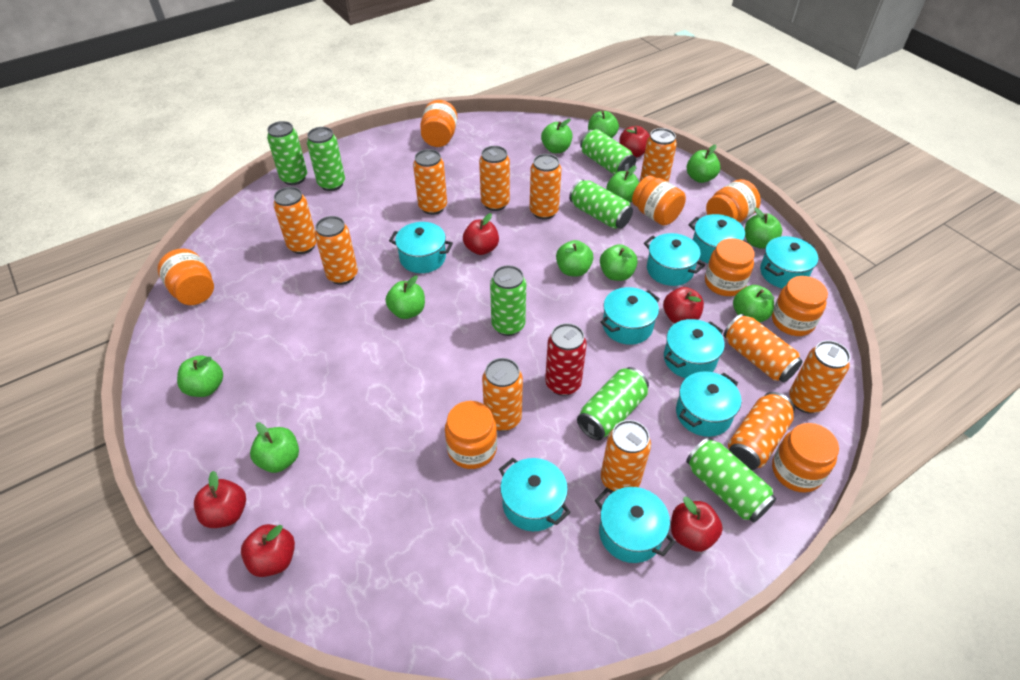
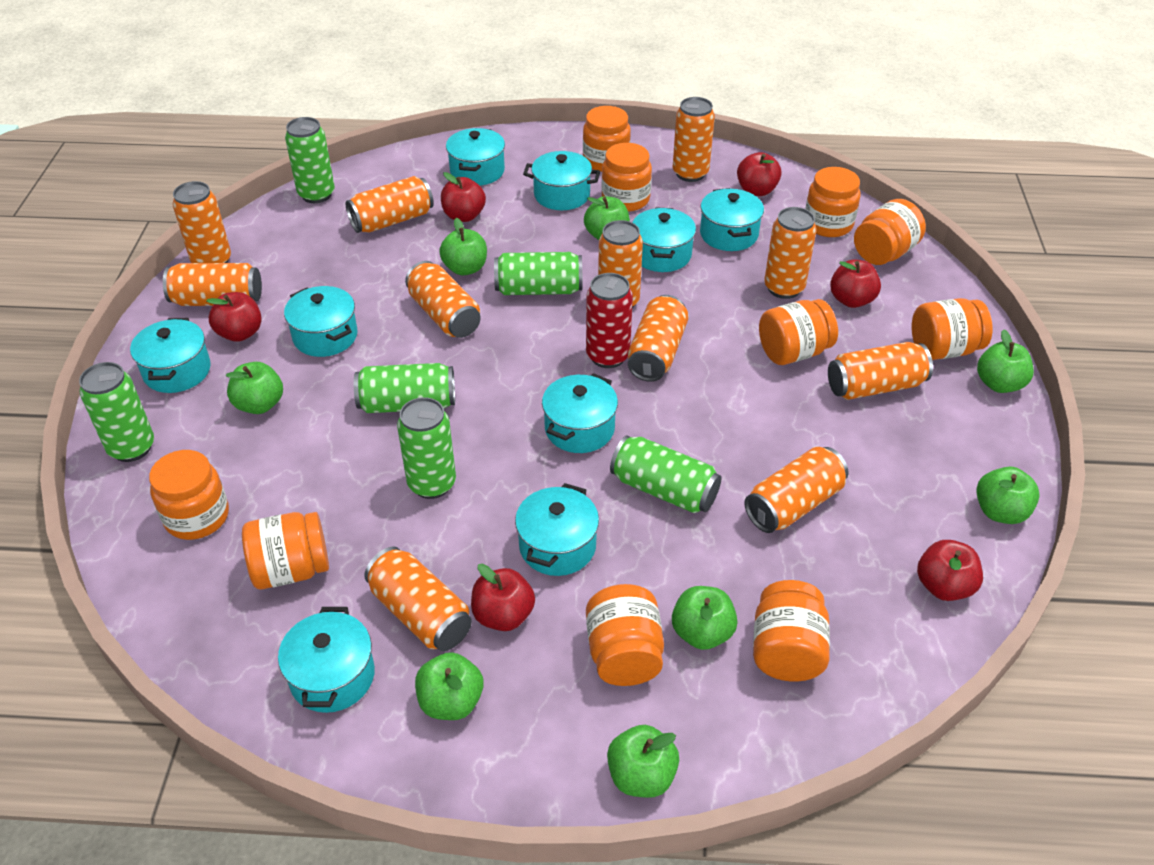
green apple: 11 -> 8
green can: 7 -> 6
orange jar: 8 -> 10

